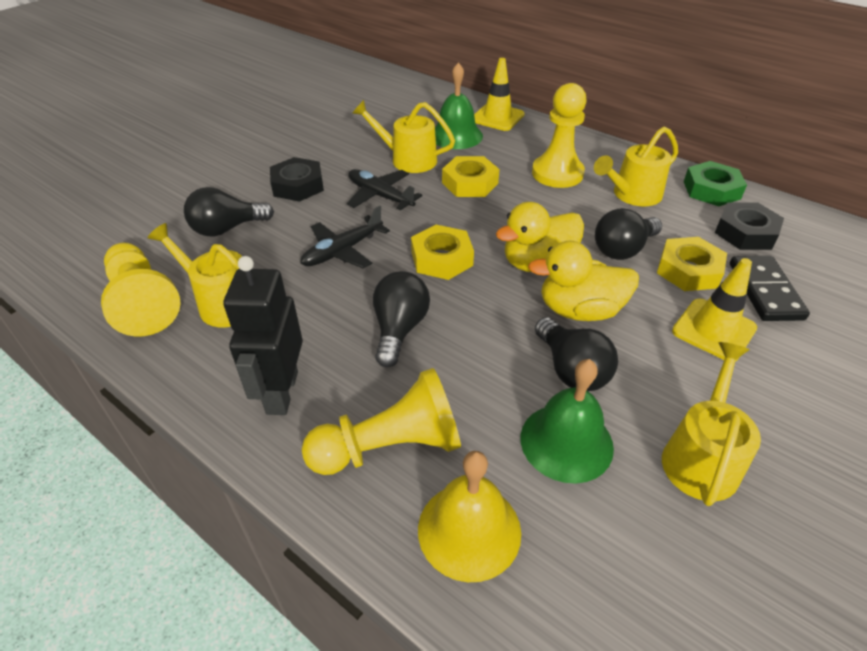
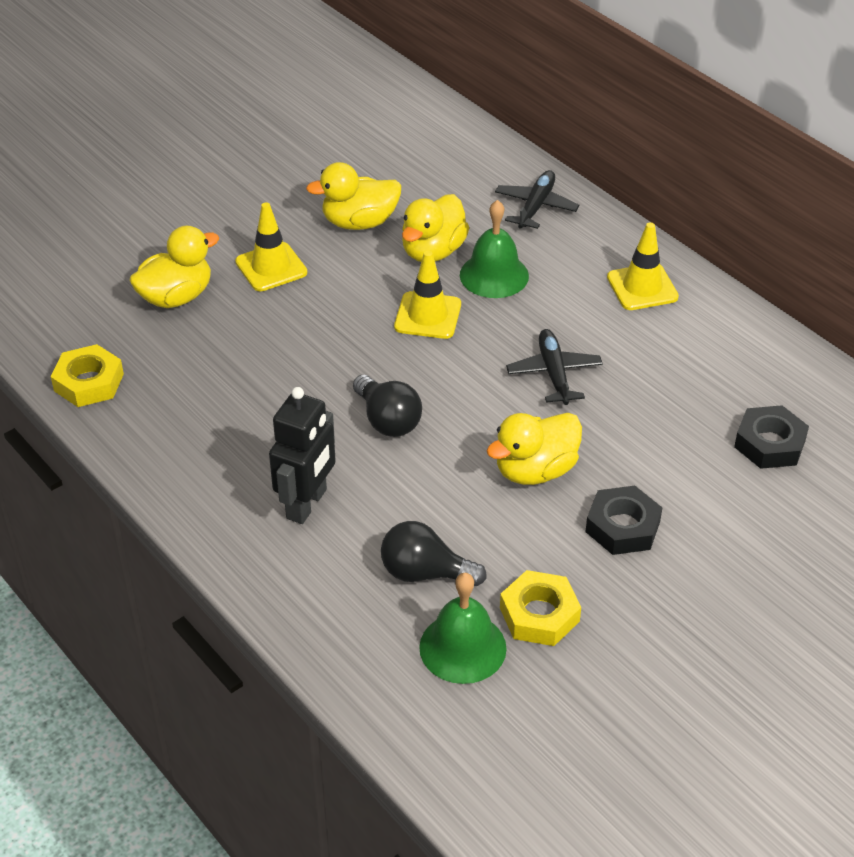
black domino: 1 -> 0
black light bulb: 4 -> 2
green nut: 1 -> 0
yellow bell: 1 -> 0
yellow duck: 2 -> 4
yellow nut: 3 -> 2
yellow pawn: 3 -> 0
yellow traffic cone: 2 -> 3
yellow watering can: 4 -> 0

